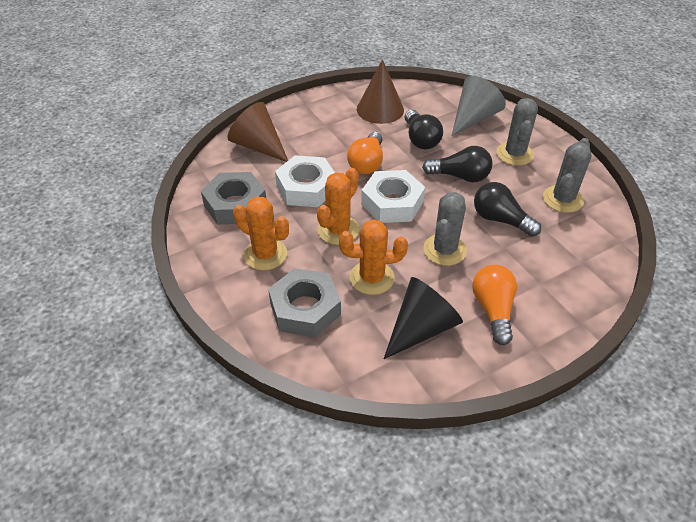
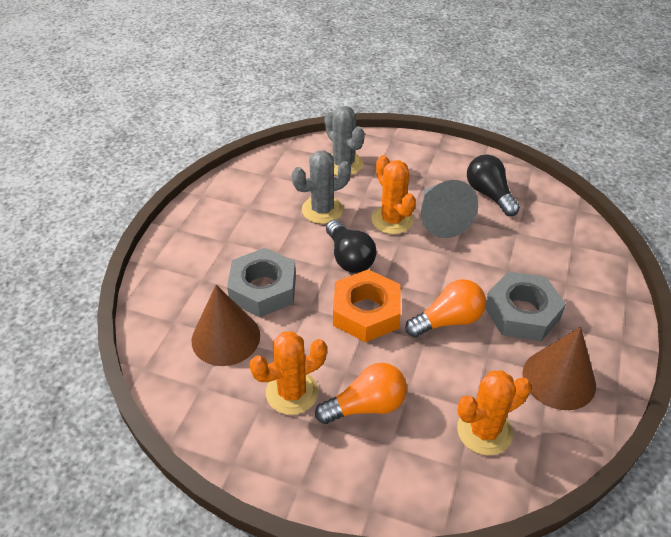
black cone: 1 -> 0
black light bulb: 3 -> 2
grey cactus: 3 -> 2
orange nut: 0 -> 1
white nut: 2 -> 0

